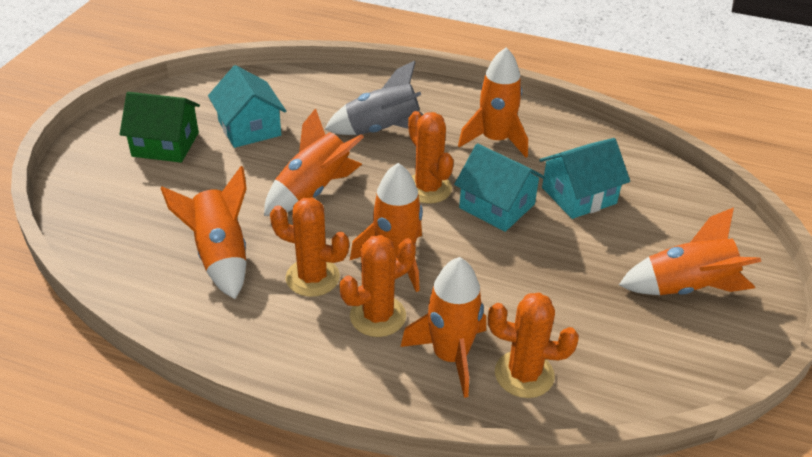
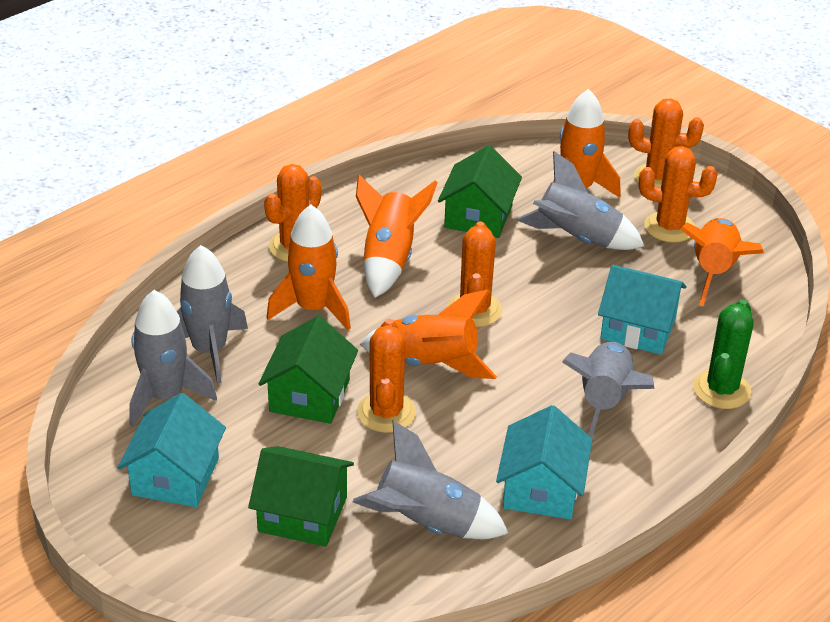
green cactus: 0 -> 1
green house: 1 -> 3
grey rocket: 1 -> 5
orange cactus: 4 -> 5
orange rocket: 6 -> 5

